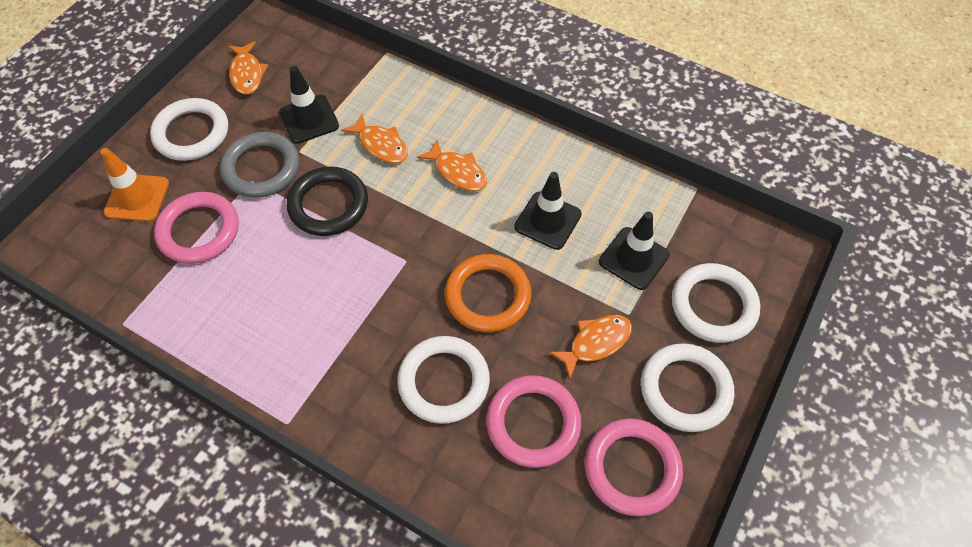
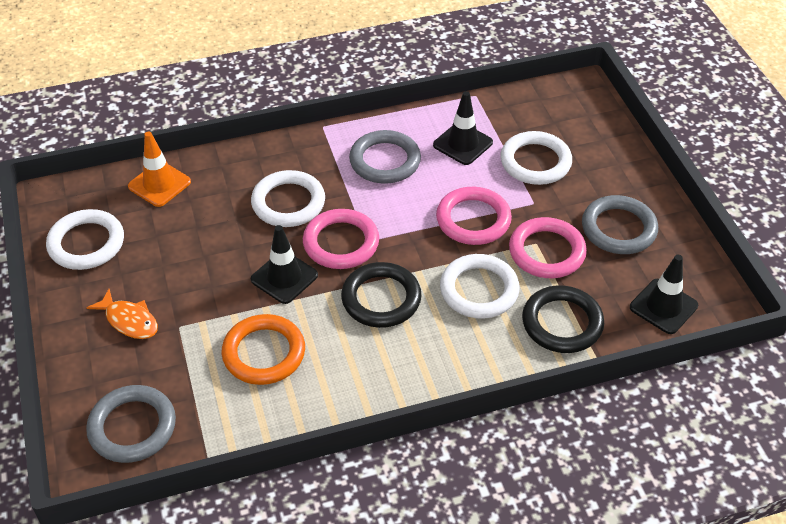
black ring: 1 -> 2
grey ring: 1 -> 3
orange fish: 4 -> 1

